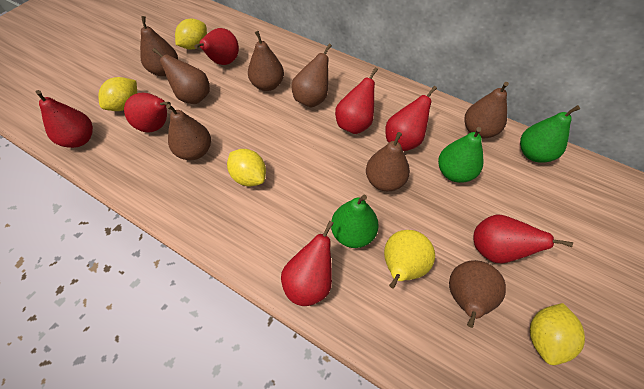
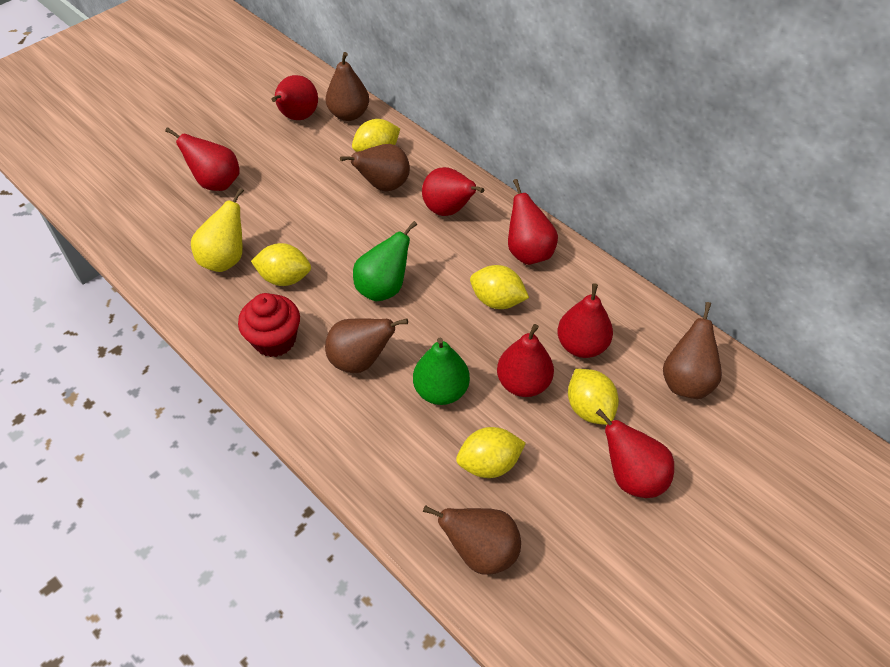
brown pear: 8 -> 5
green pear: 3 -> 2
red cupcake: 0 -> 1
yellow lemon: 4 -> 5

